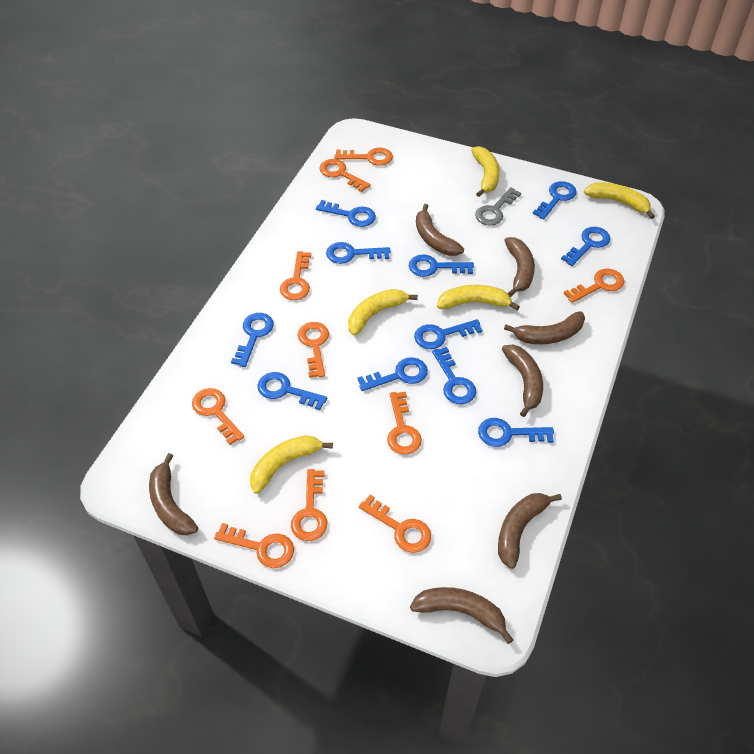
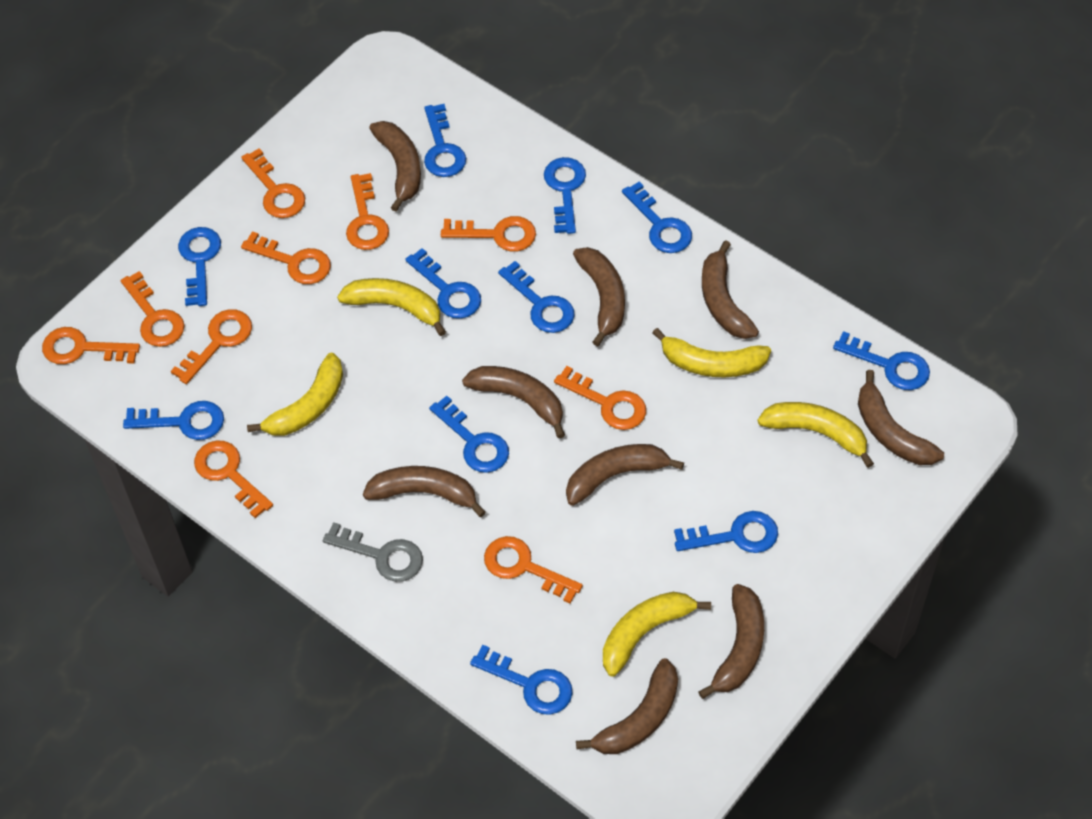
brown banana: 7 -> 9

